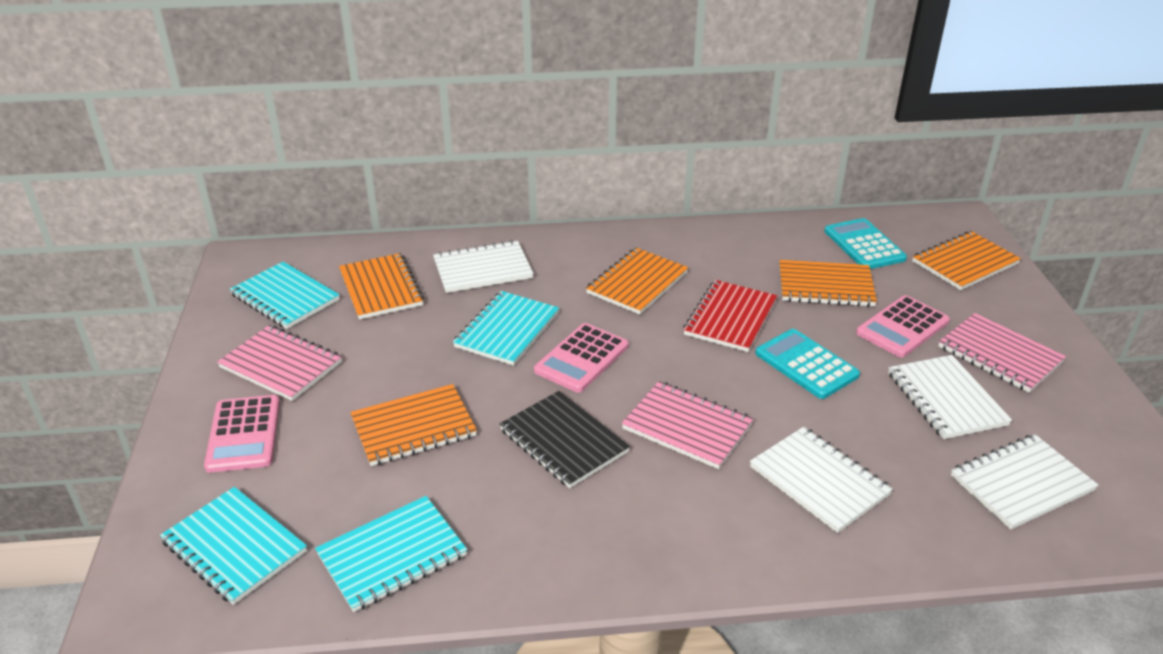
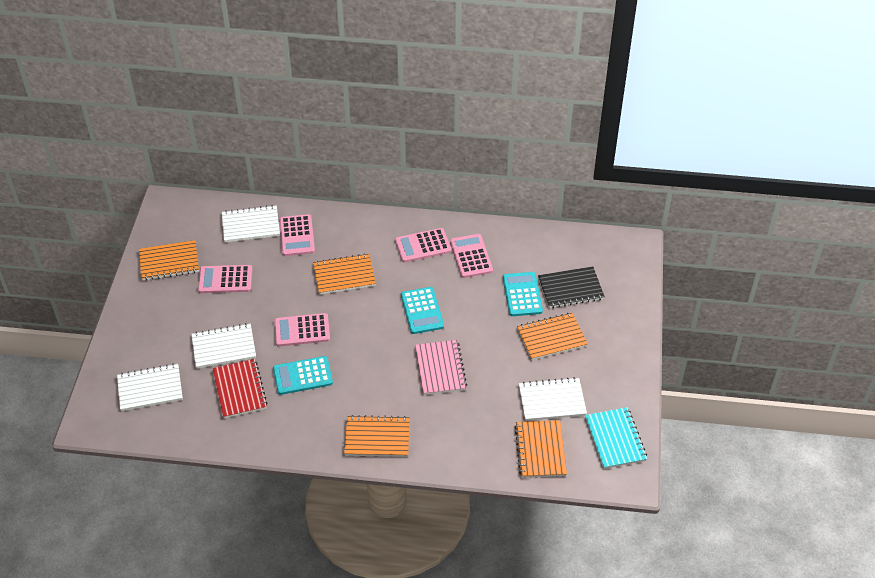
pink calculator: 3 -> 5
pink notebook: 3 -> 1
turquoise calculator: 2 -> 3
turquoise notebook: 4 -> 1

